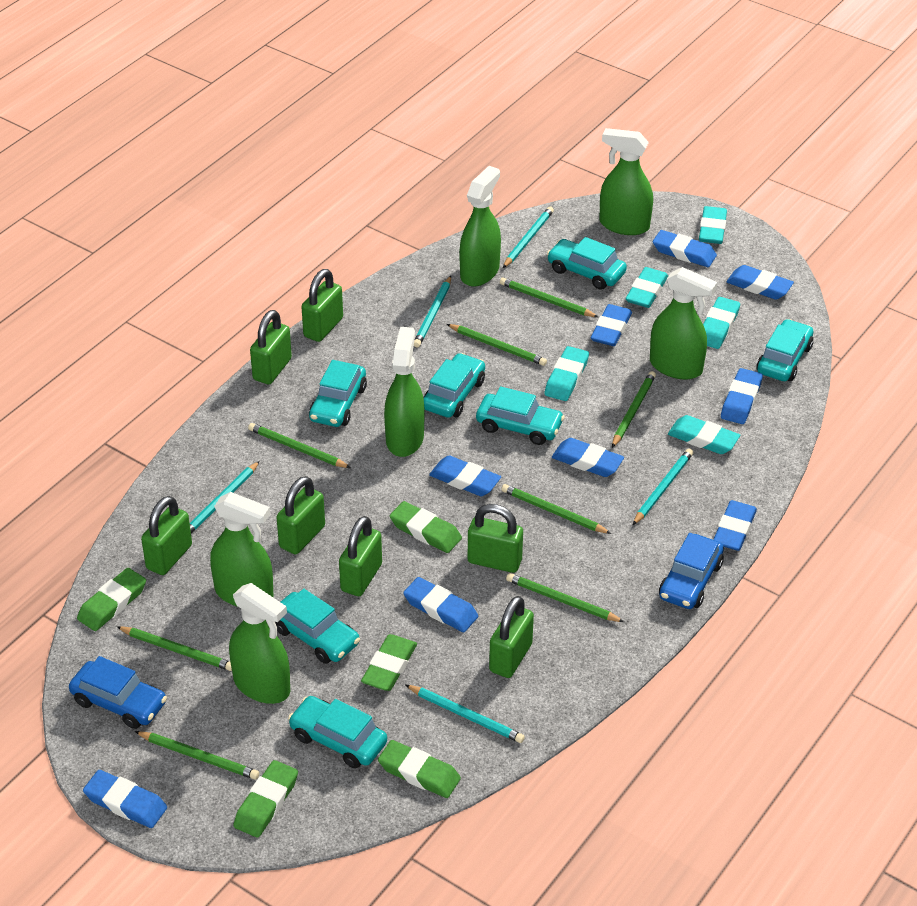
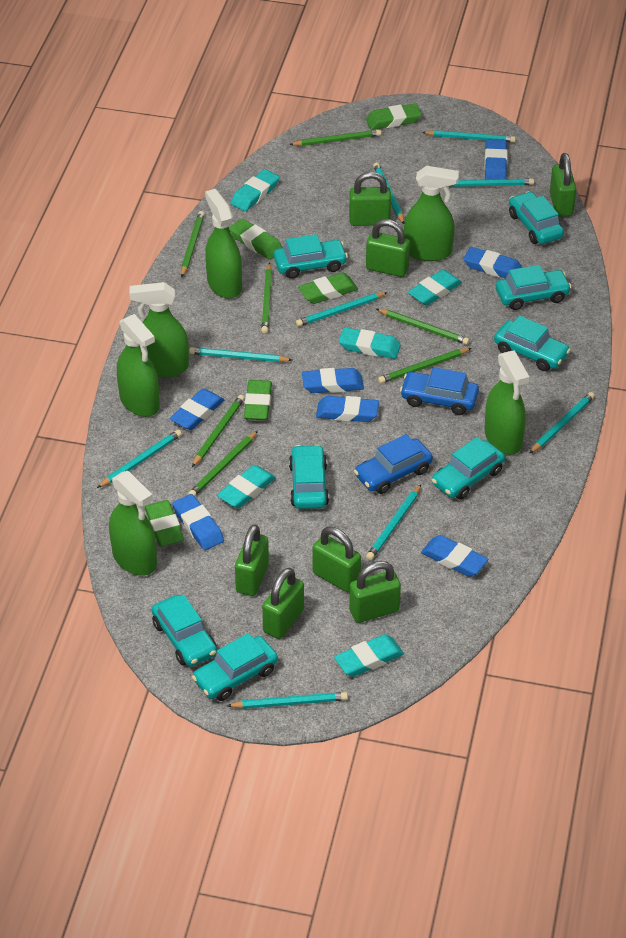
blue eraser: 9 -> 7
green pencil: 8 -> 7
turquoise car: 7 -> 8
turquoise pencil: 5 -> 9

